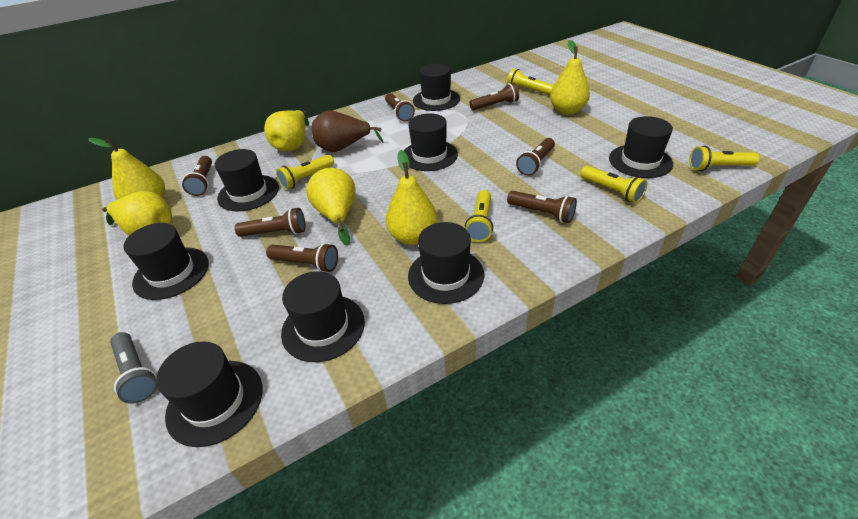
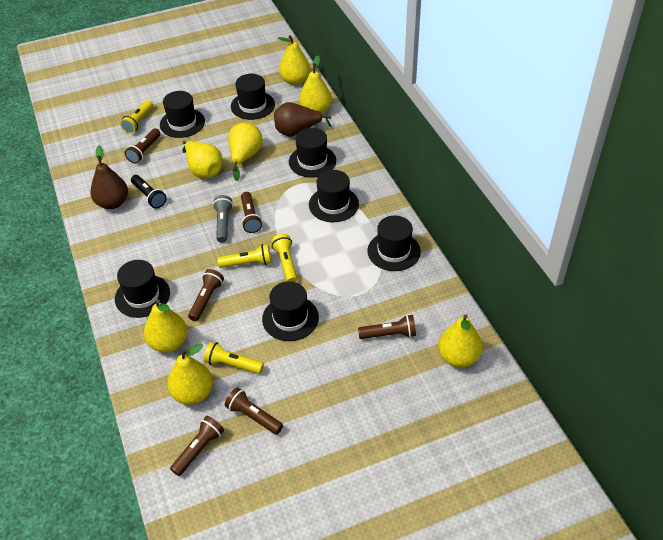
black flashlight: 0 -> 1
black hat: 8 -> 7
brown flashlight: 7 -> 6
brown pear: 1 -> 2
yellow flashlight: 5 -> 4
yellow pear: 6 -> 7

